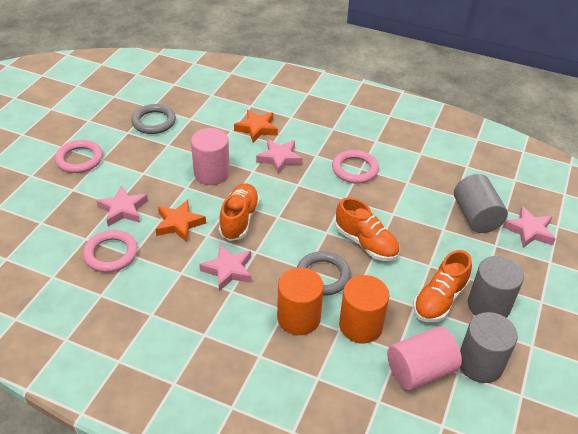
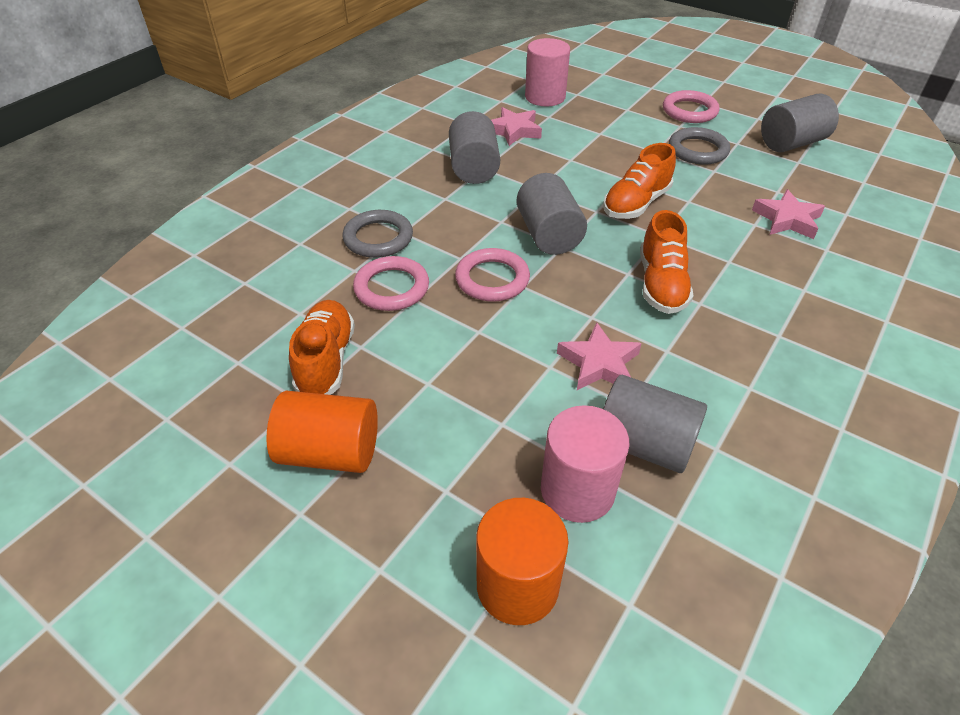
grey cylinder: 3 -> 4
orange star: 2 -> 0
pink star: 4 -> 3

